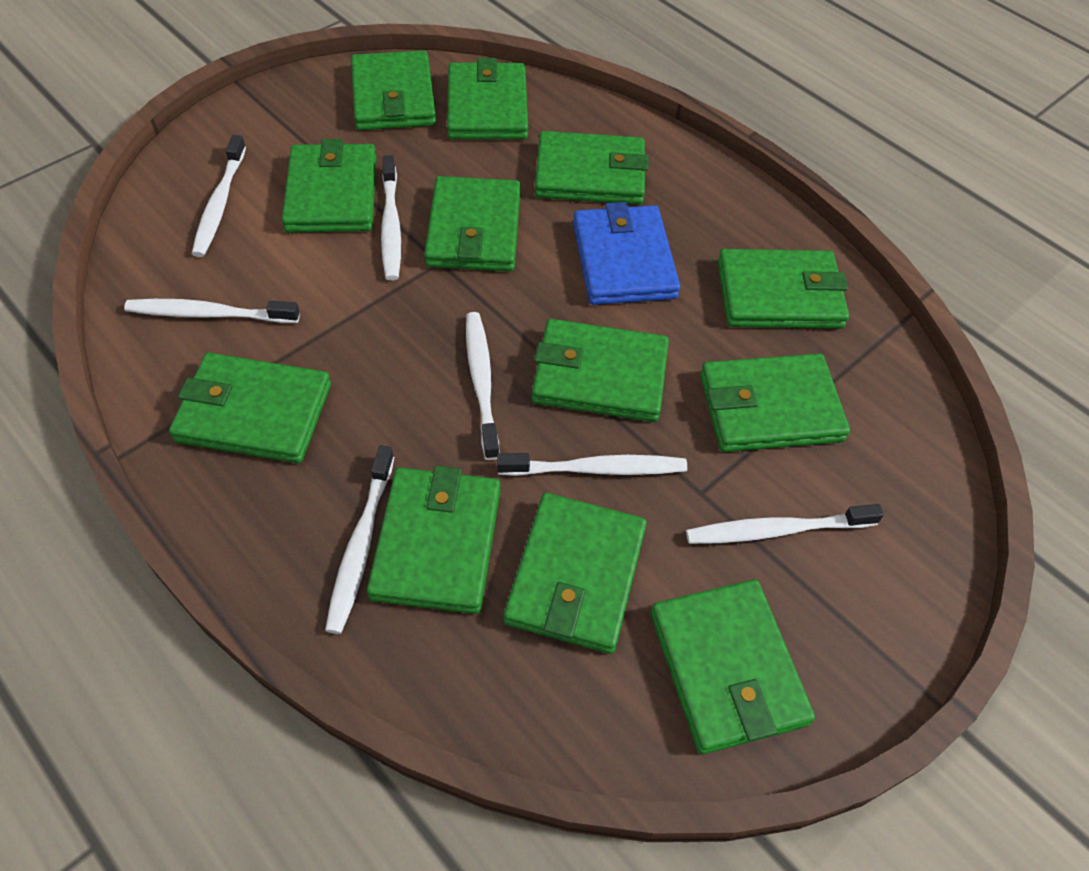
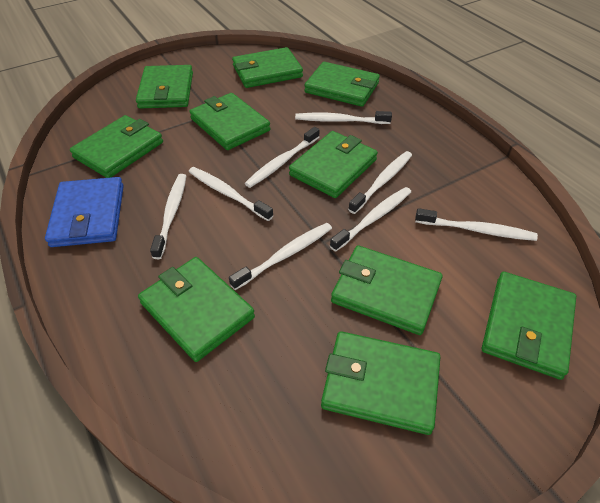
green wallet: 12 -> 10
white toothbrush: 7 -> 8

